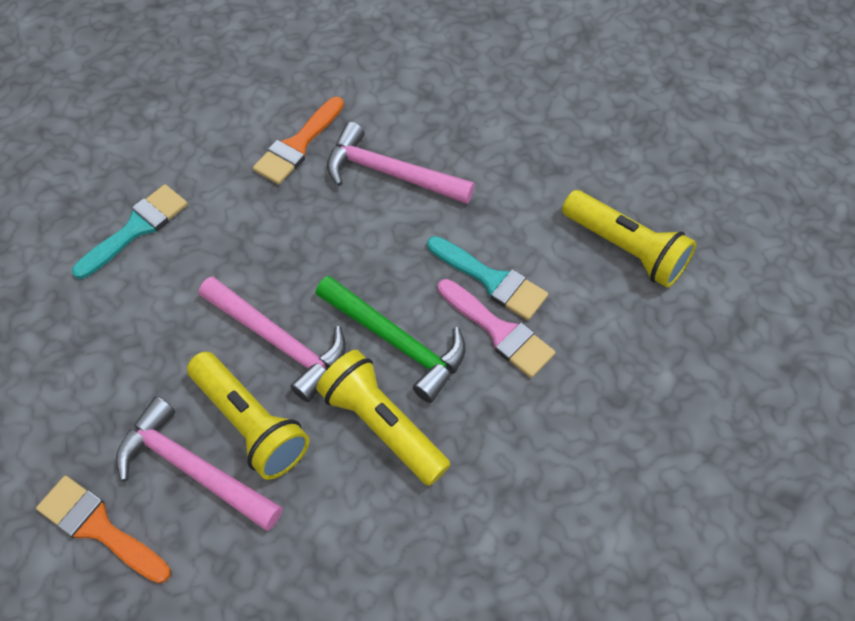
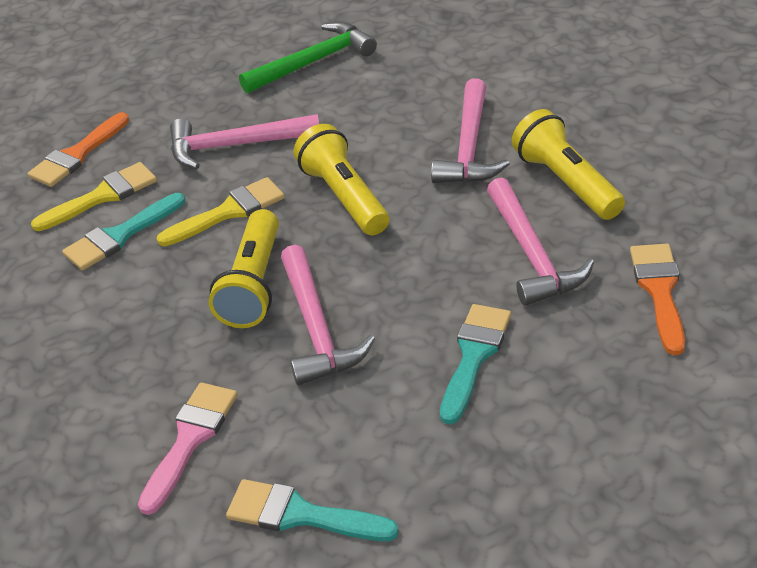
pink hammer: 3 -> 4
turquoise brush: 2 -> 3
yellow brush: 0 -> 2

